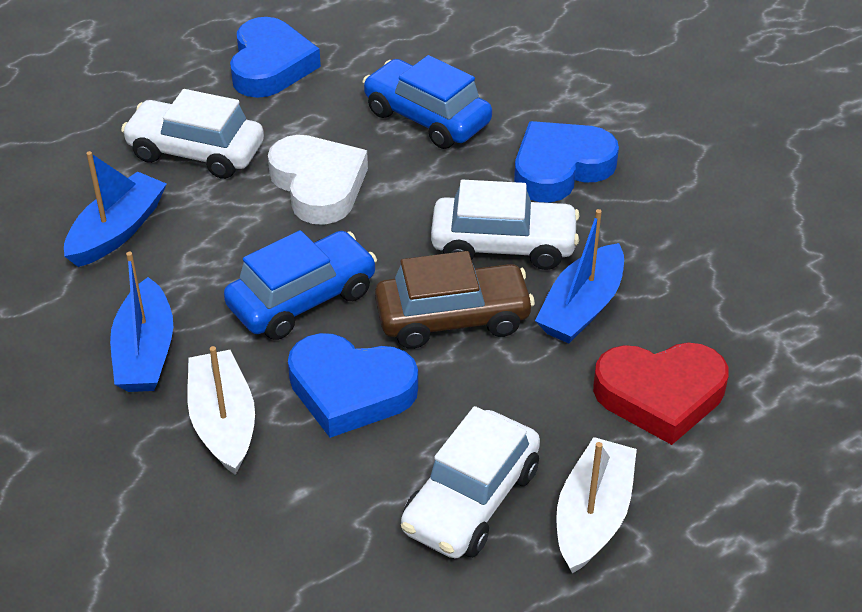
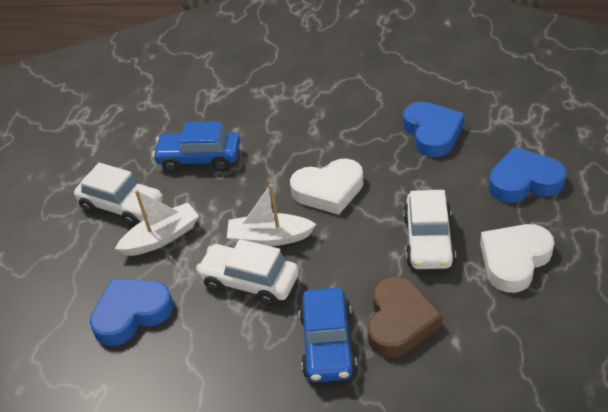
blue boat: 3 -> 0
brown car: 1 -> 0
brown heart: 0 -> 1
red heart: 1 -> 0
white heart: 1 -> 2

